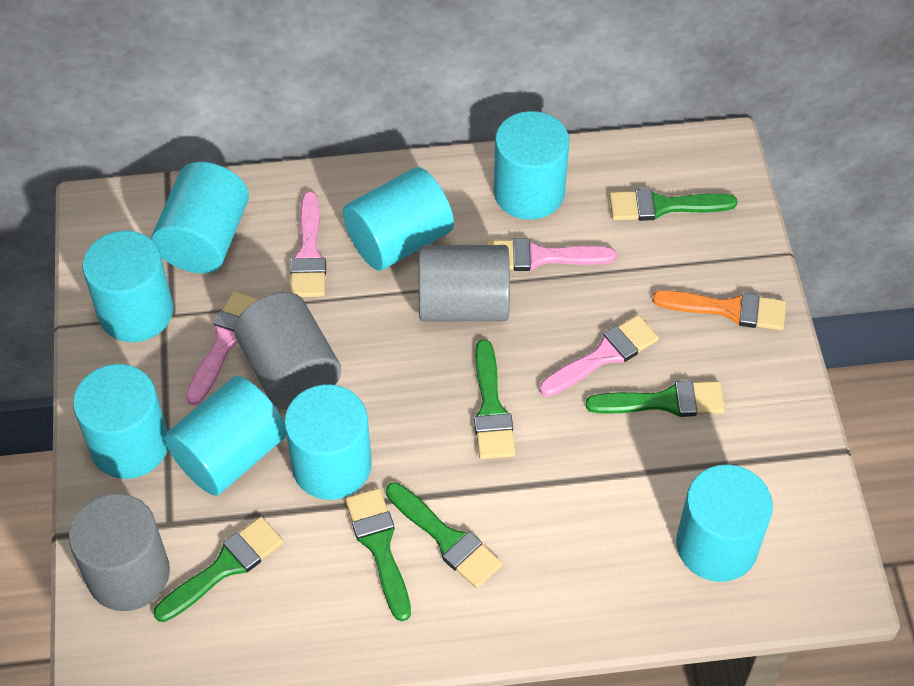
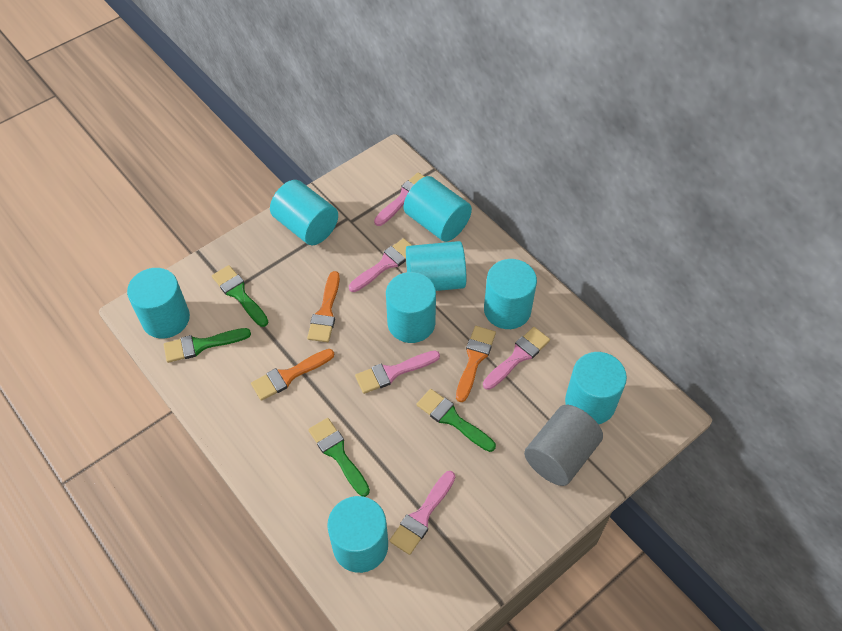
green brush: 6 -> 4
grey cylinder: 3 -> 1
orange brush: 1 -> 3
pink brush: 4 -> 5

